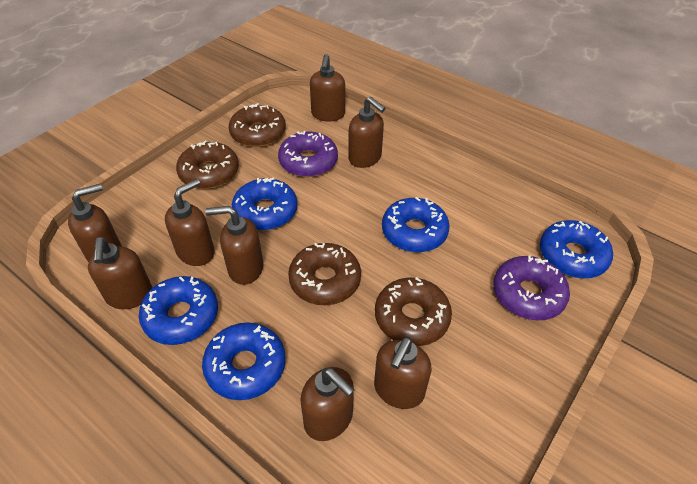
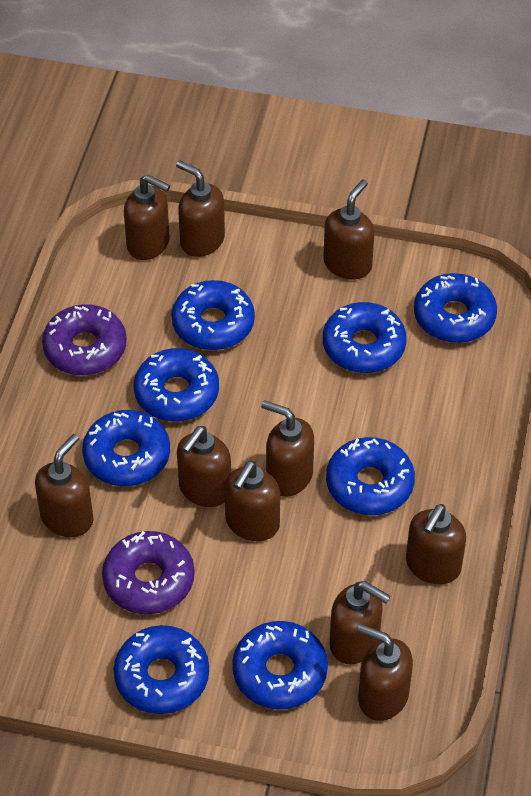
blue donut: 5 -> 8
brown donut: 4 -> 0
brown soap dispenser: 8 -> 10

